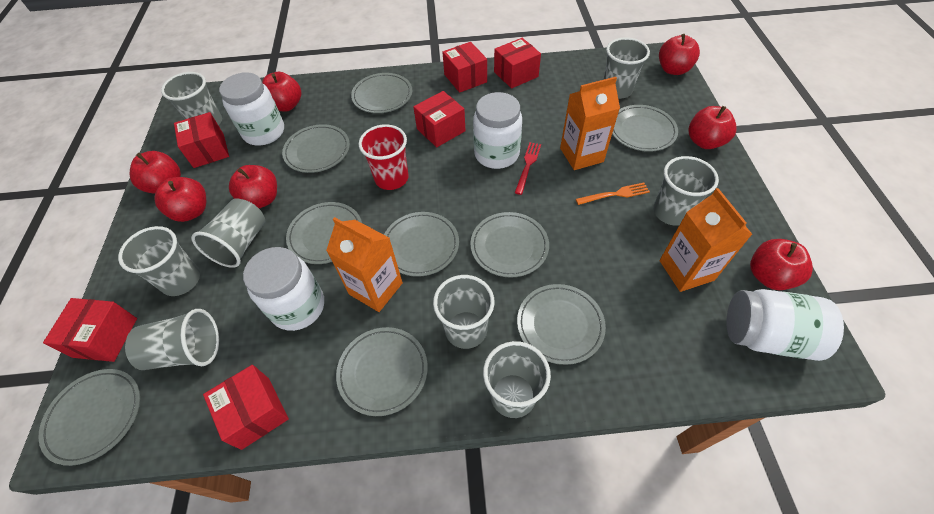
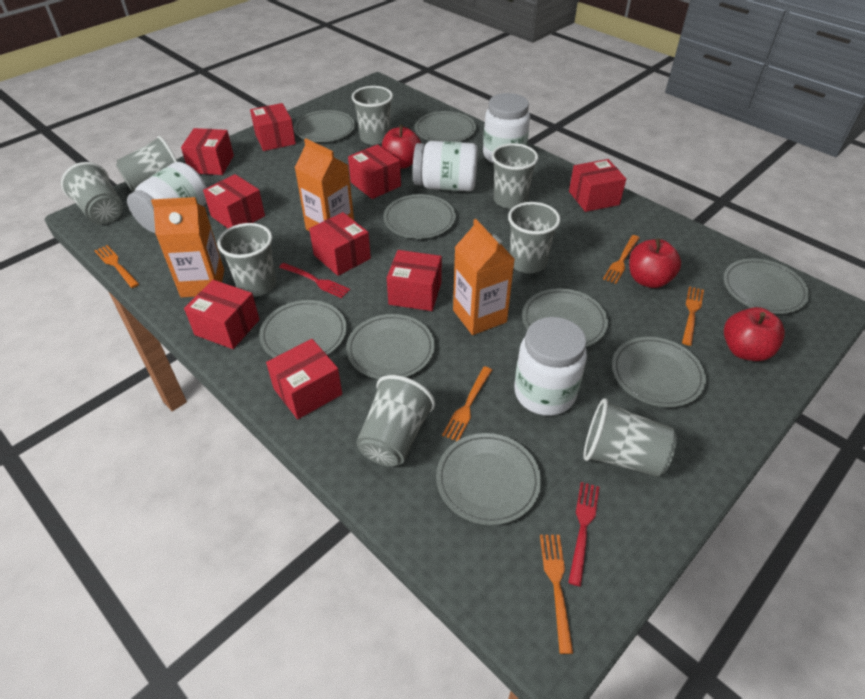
orange fork: 1 -> 5
red apple: 7 -> 3
red box: 6 -> 9
red cup: 1 -> 0
red fork: 1 -> 2

